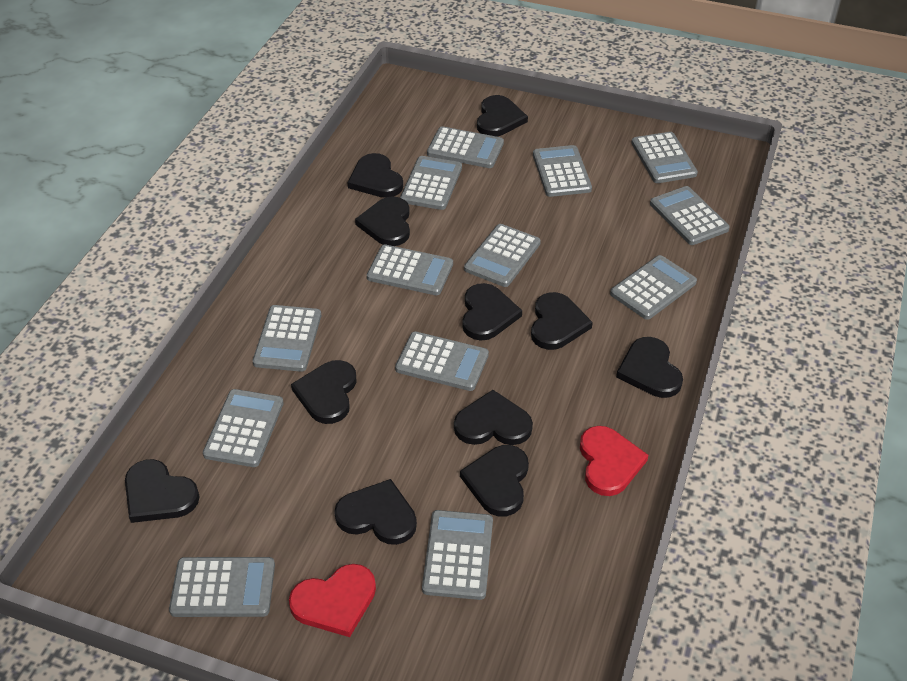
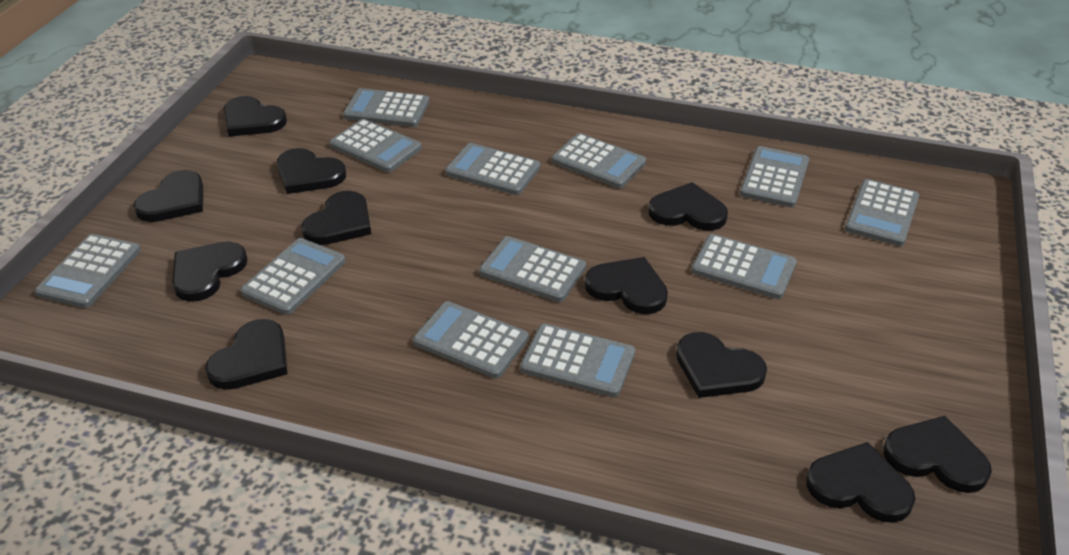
grey calculator: 13 -> 12
red heart: 2 -> 0

